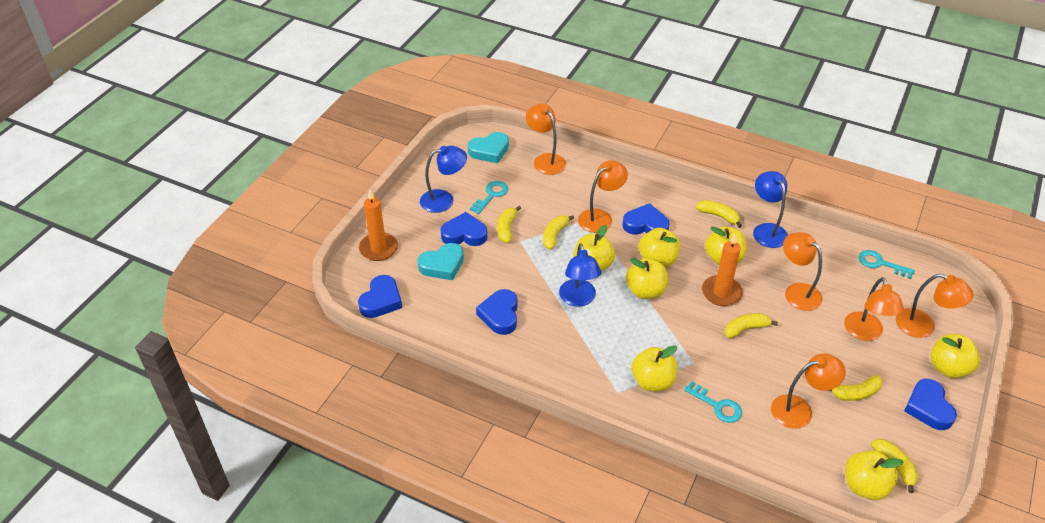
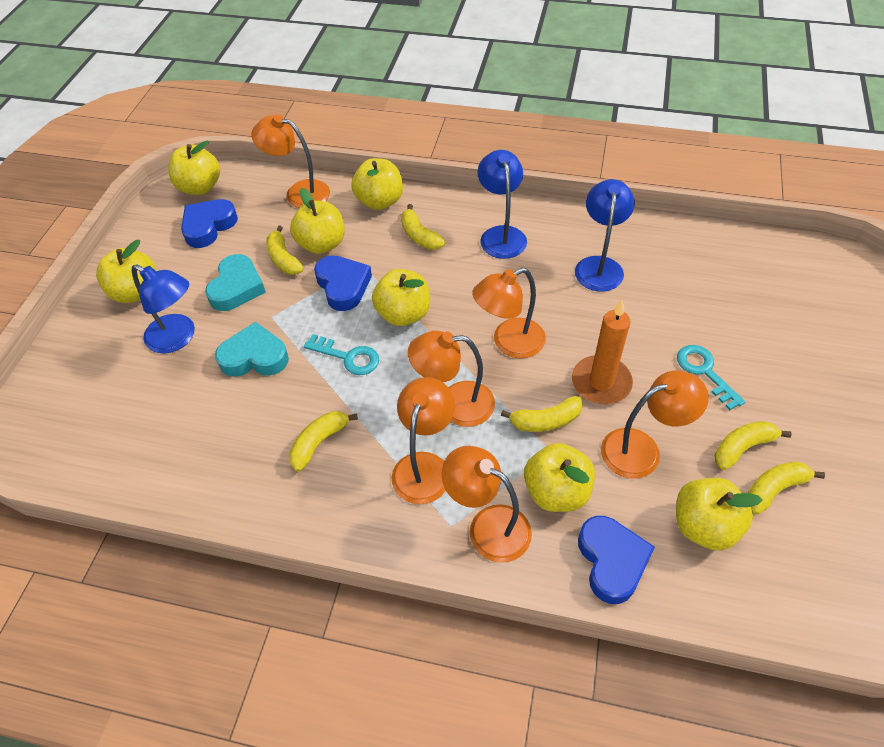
blue heart: 5 -> 3
orange candle: 2 -> 1
turquoise key: 3 -> 2

